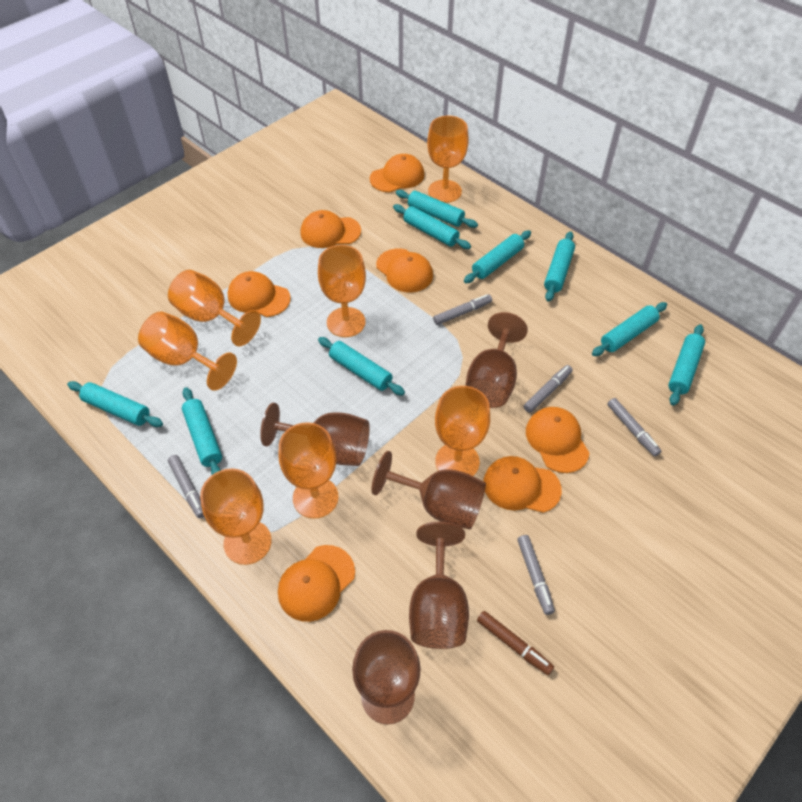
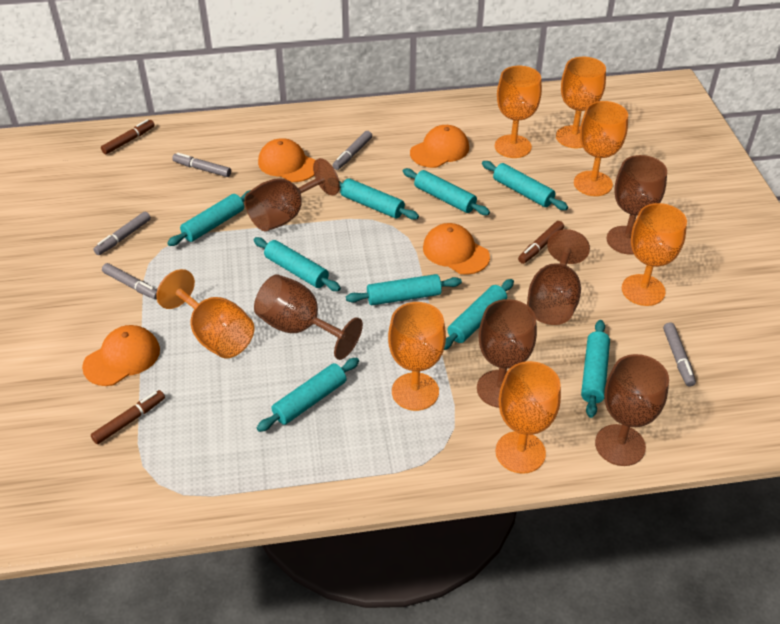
brown goblet: 5 -> 6
brown marker: 1 -> 3
orange cap: 7 -> 4

